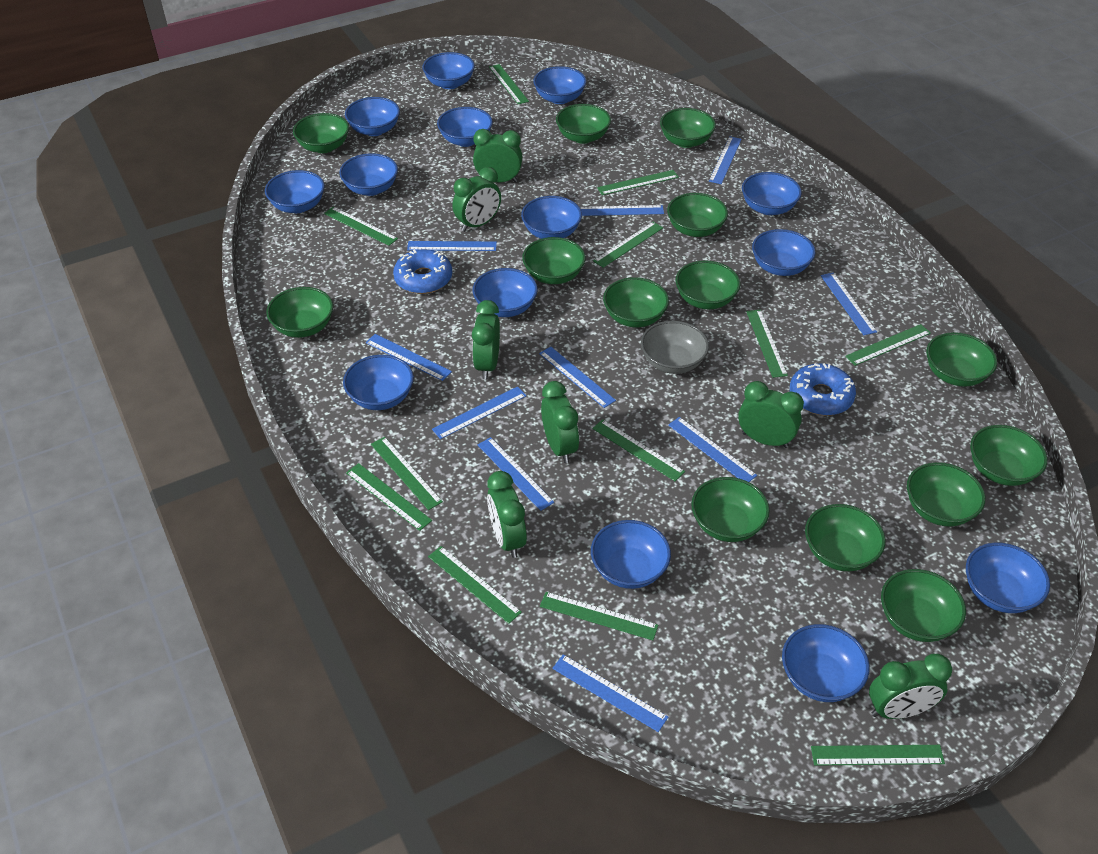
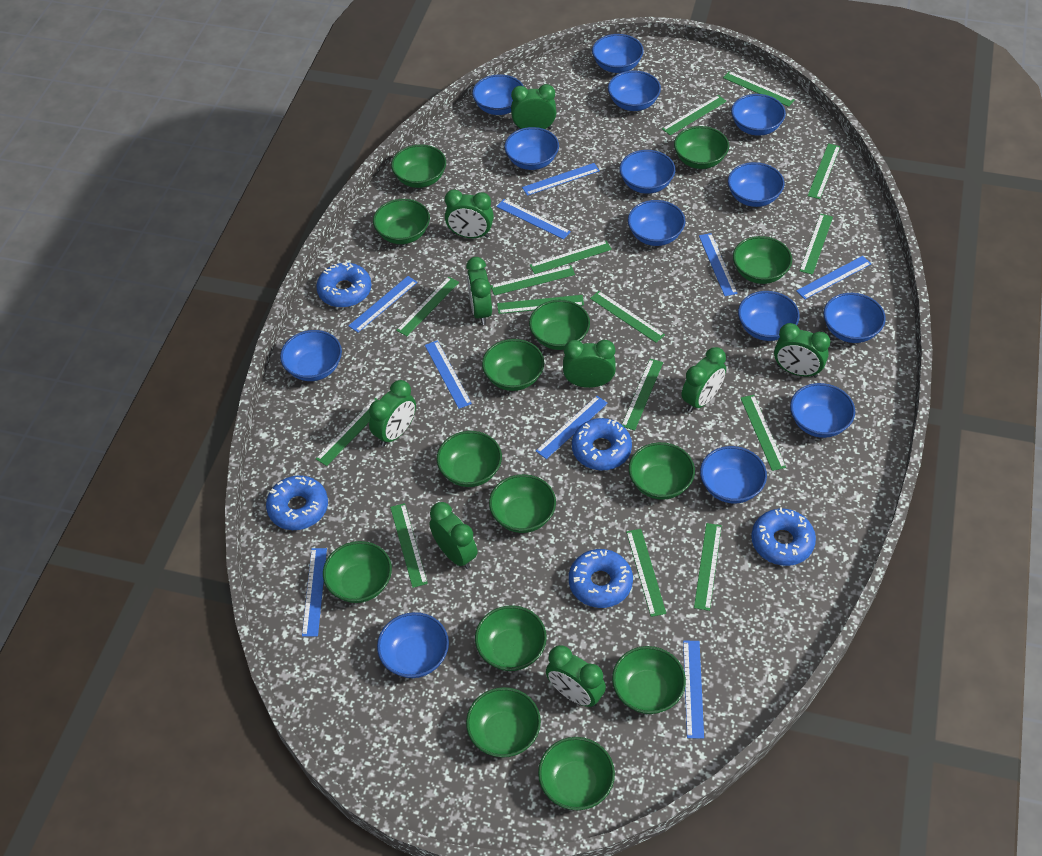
blue donut: 2 -> 5
blue ruler: 10 -> 9
green clock: 7 -> 9
green ruler: 12 -> 15
grey bowl: 1 -> 0

